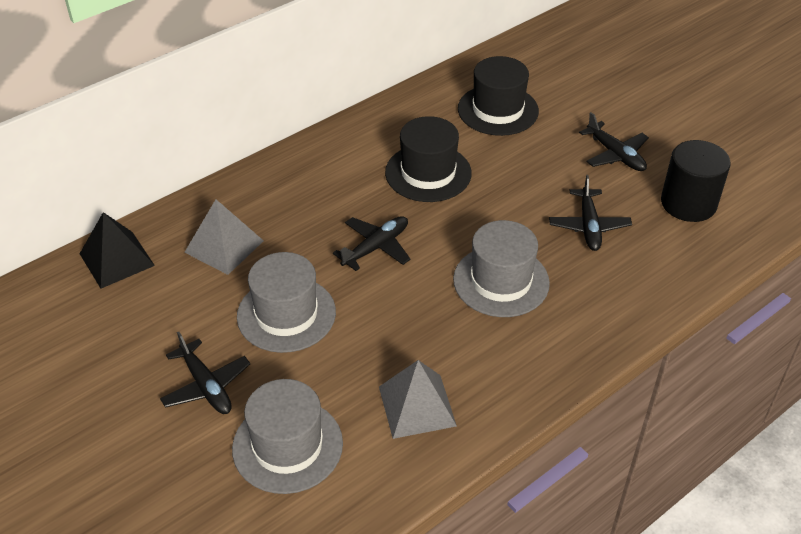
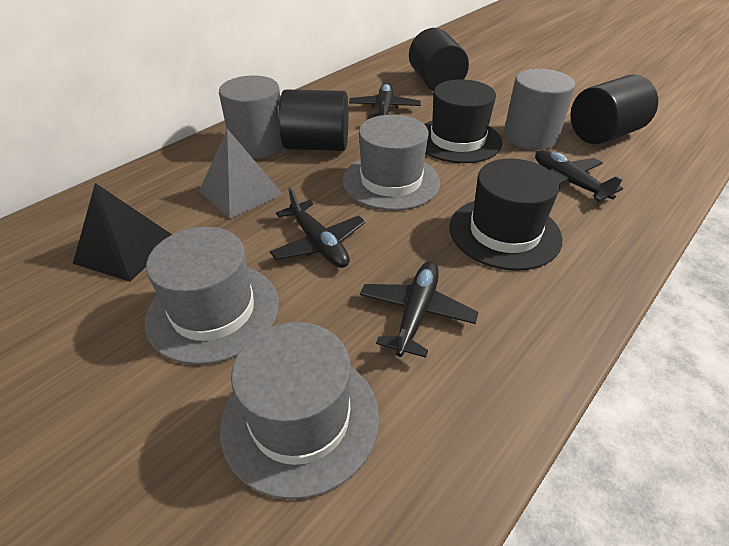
black cylinder: 1 -> 3
grey cylinder: 0 -> 2
grey pyramid: 2 -> 1

